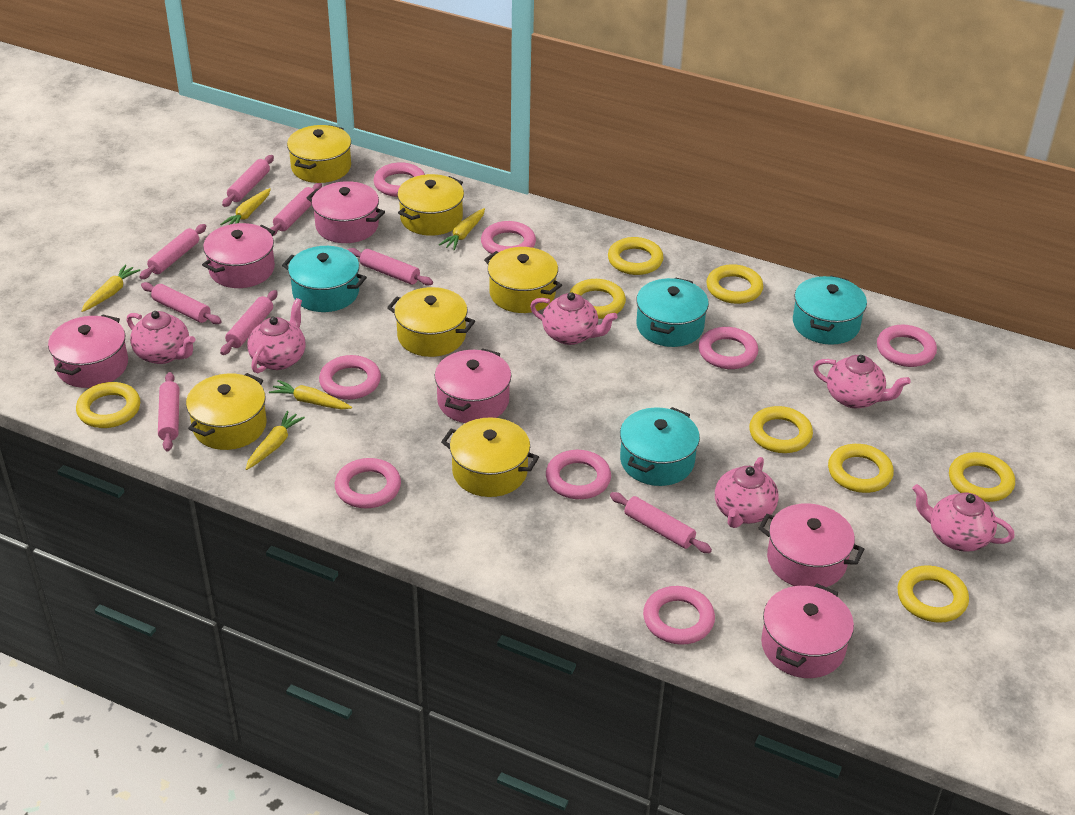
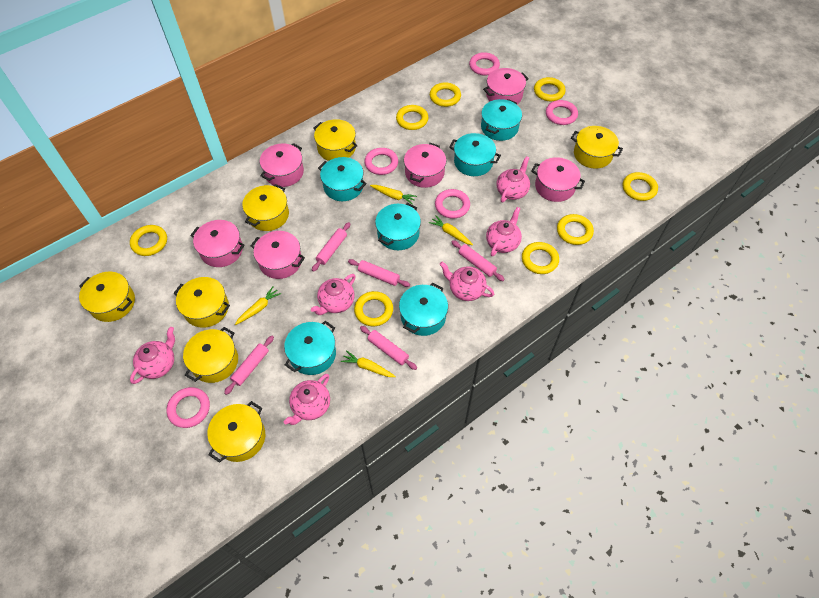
pink ring: 8 -> 5
pink rolling pin: 8 -> 5
turquoise pot: 4 -> 6
yellow carrot: 5 -> 4
yellow pot: 6 -> 7

